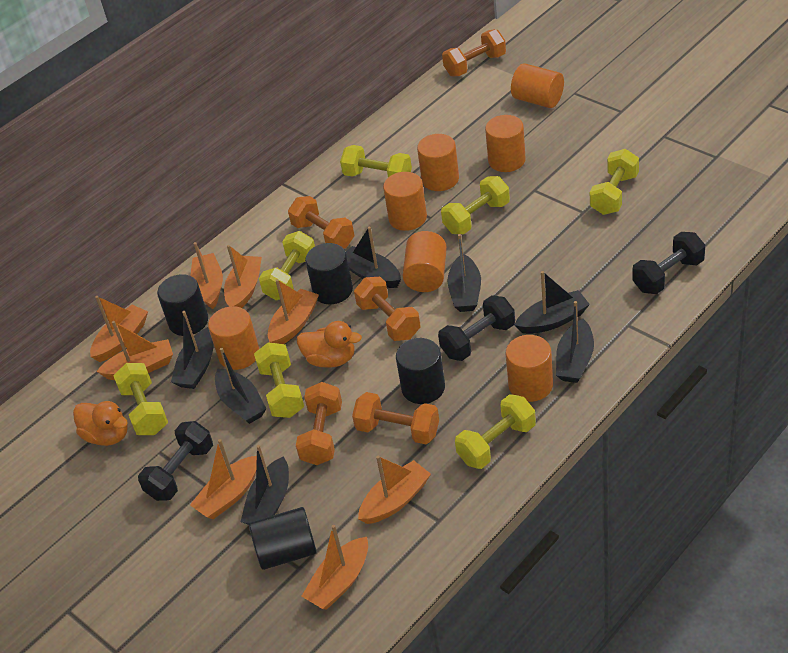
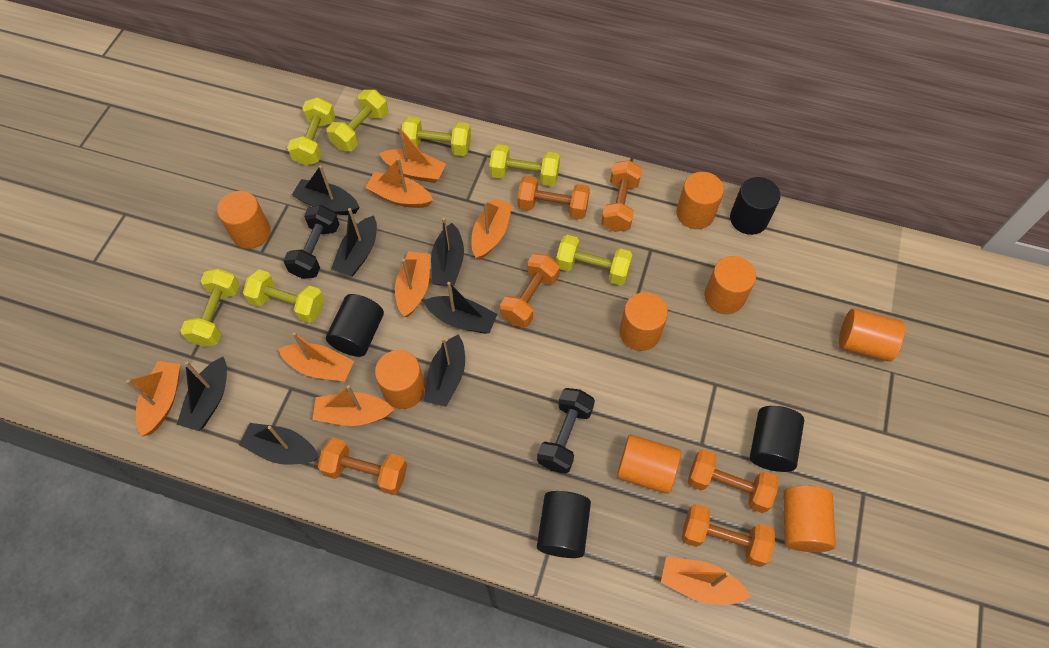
black dumbbell: 3 -> 2
orange cylinder: 7 -> 8
orange duck: 2 -> 0
orange dumbbell: 5 -> 6

